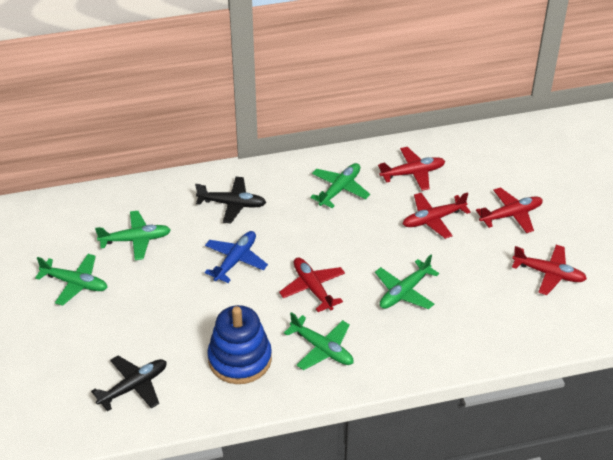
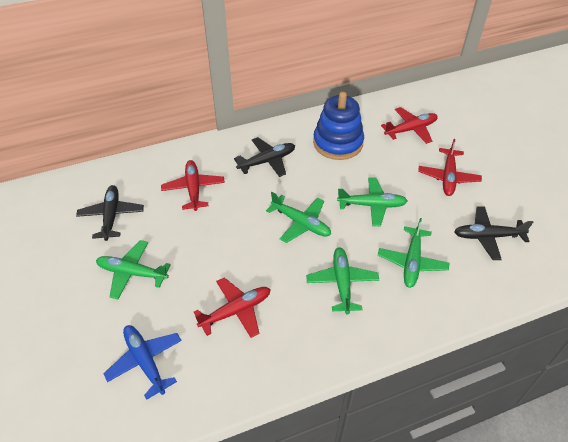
black plane: 2 -> 3
red plane: 5 -> 4

